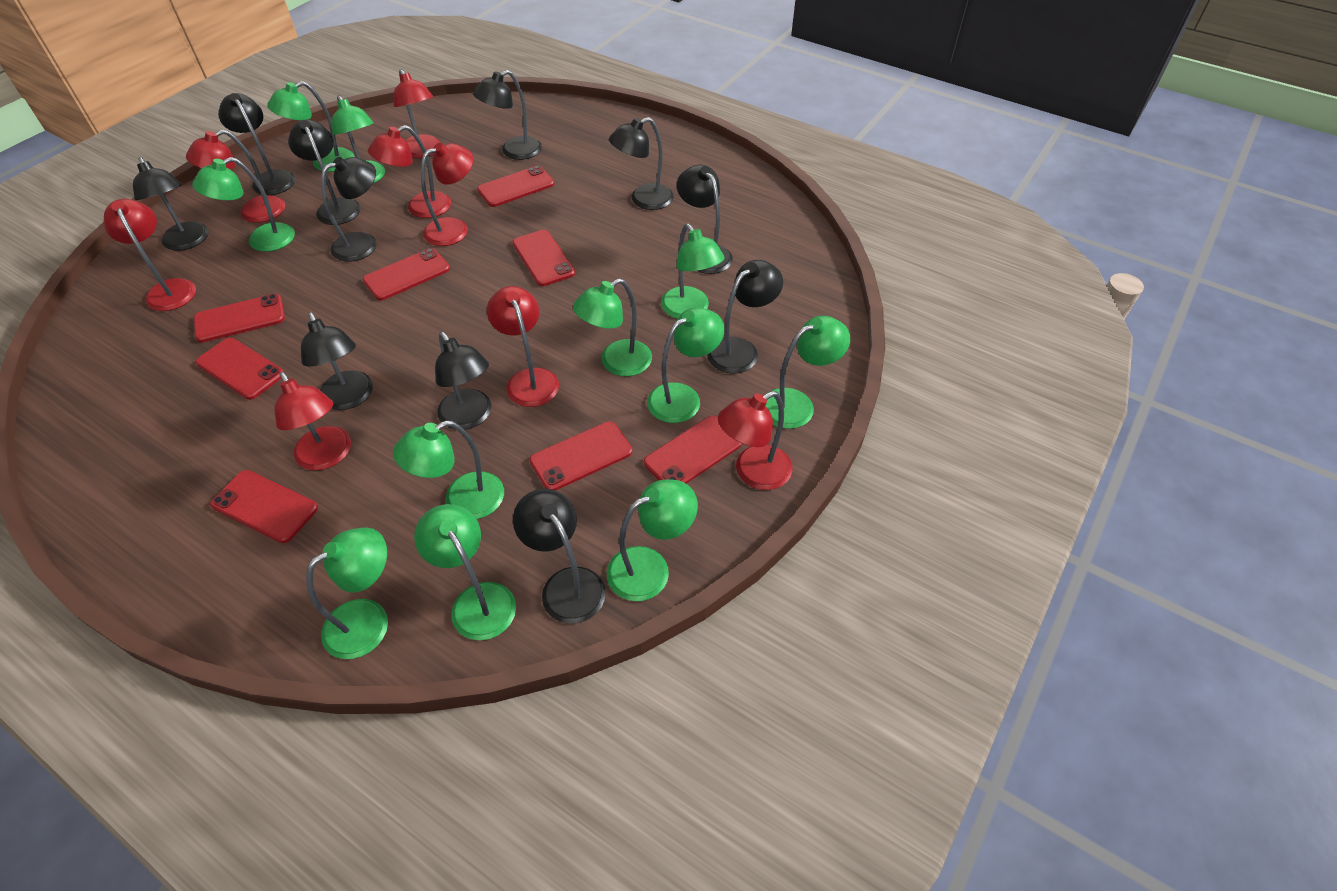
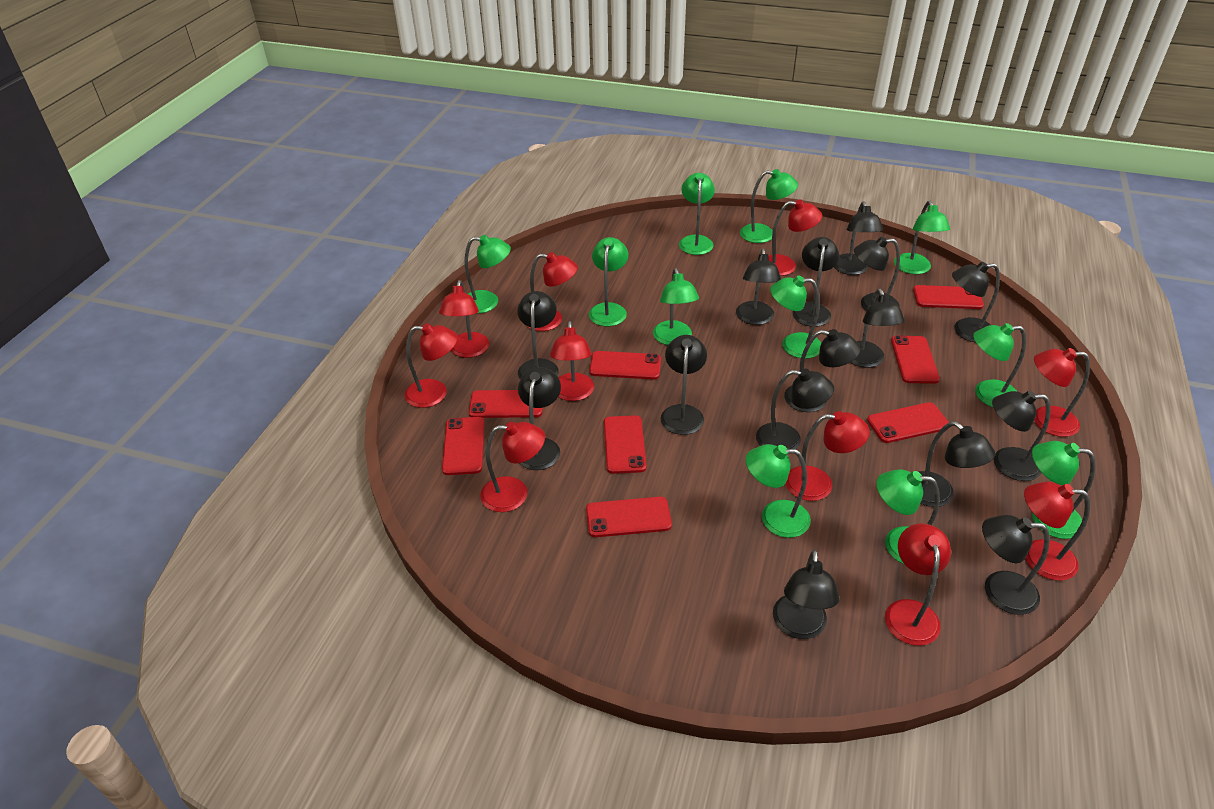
black lamp: 11 -> 15
red lamp: 8 -> 10

